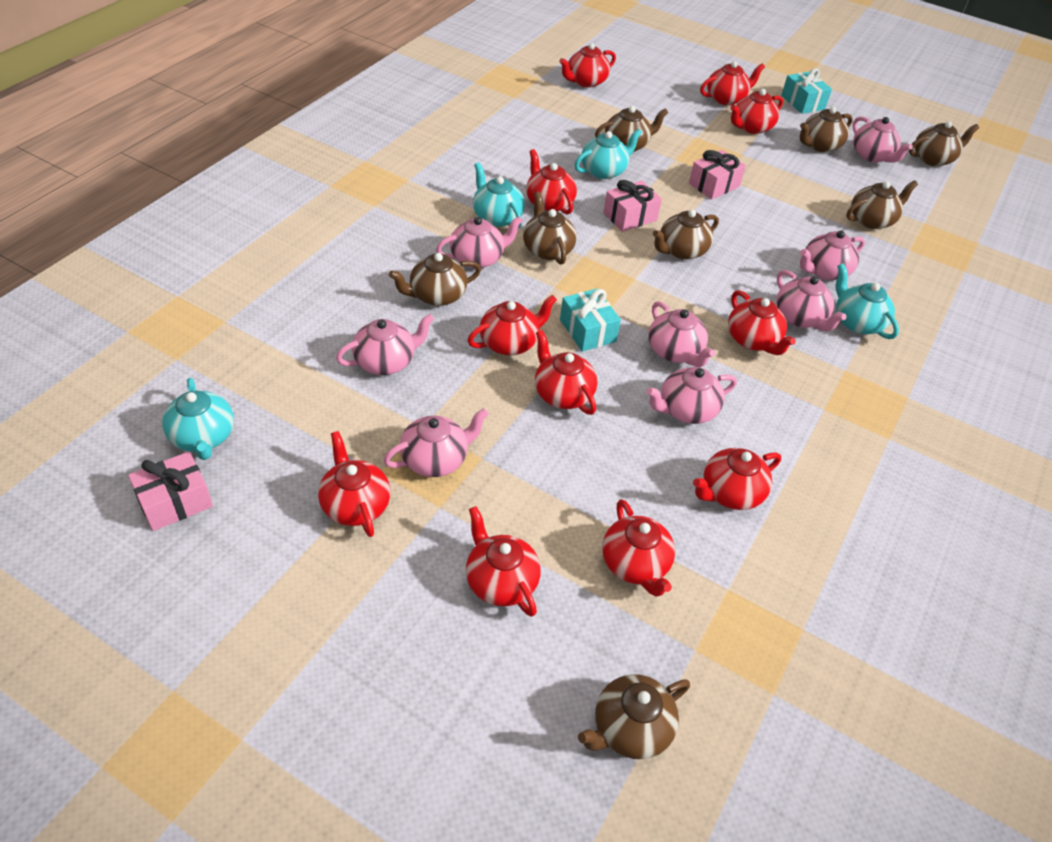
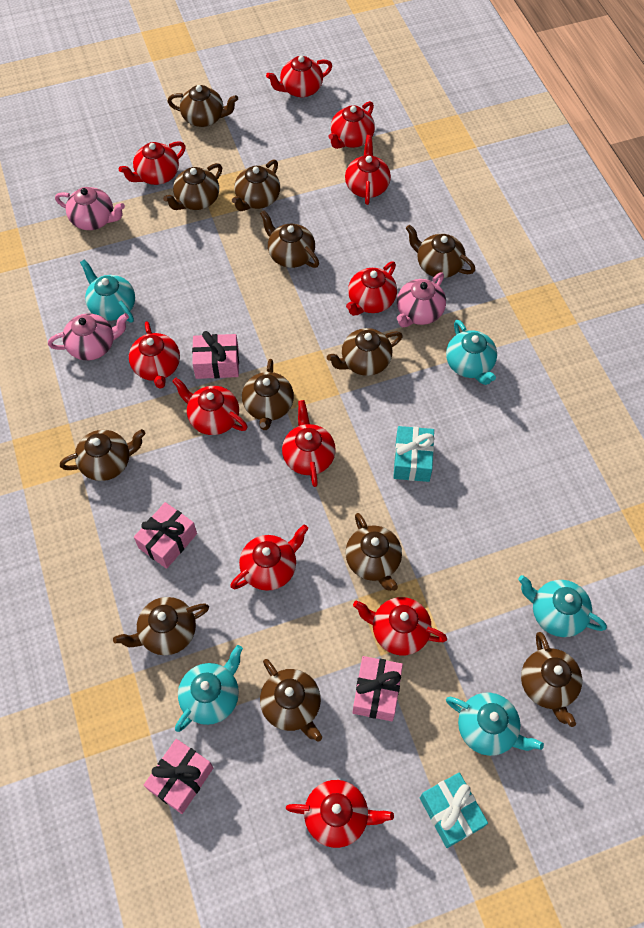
brown teapot: 8 -> 12
pink gift: 3 -> 4
pink teapot: 8 -> 3
turquoise teapot: 4 -> 5

